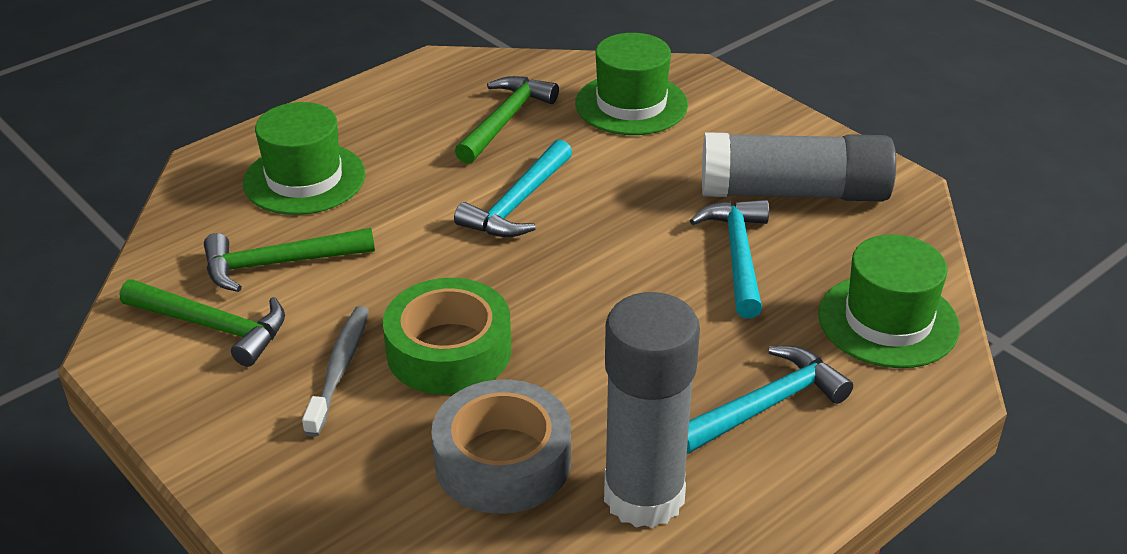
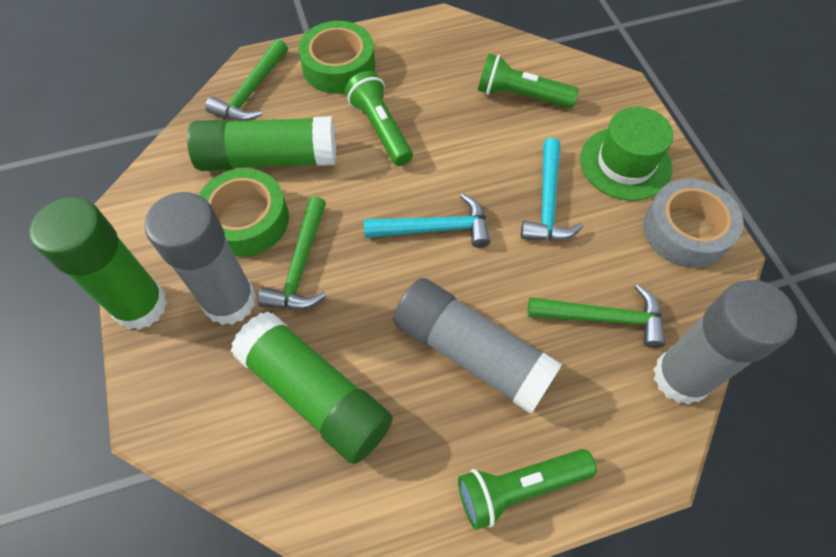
green flashlight: 0 -> 3
green glue stick: 0 -> 3
green hat: 3 -> 1
green tape: 1 -> 2
grey glue stick: 2 -> 3
grey toothbrush: 1 -> 0
turquoise hammer: 3 -> 2

